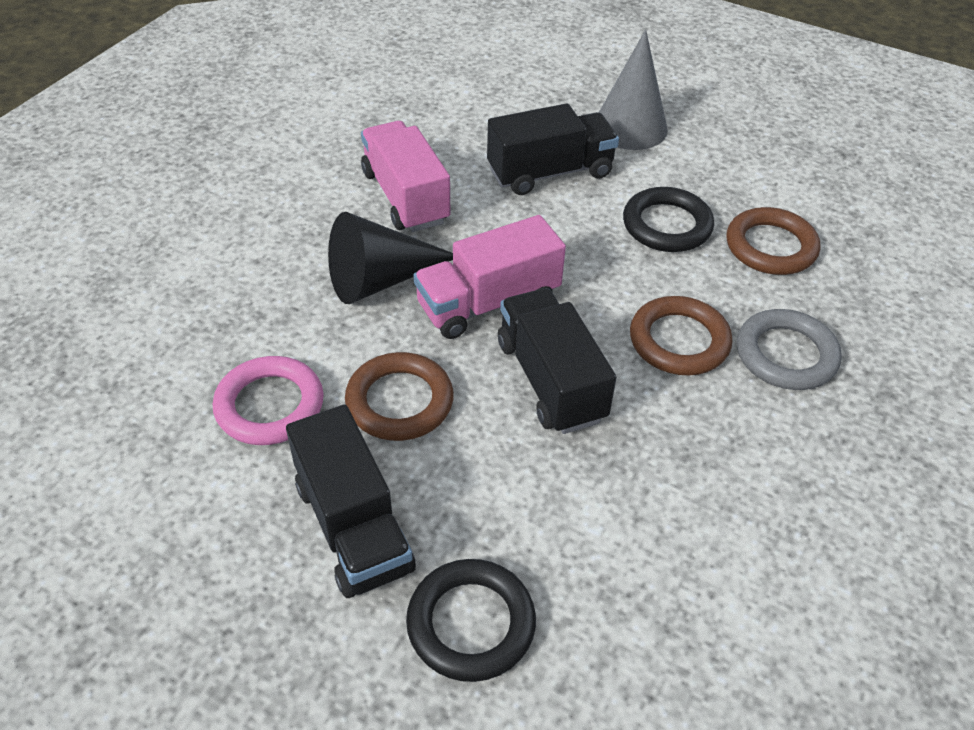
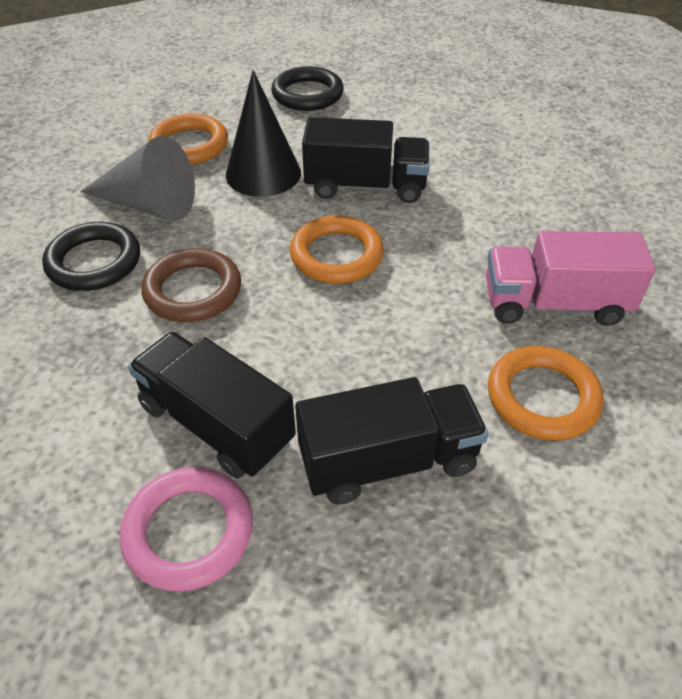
brown ring: 3 -> 1
grey ring: 1 -> 0
orange ring: 0 -> 3
pink truck: 2 -> 1

